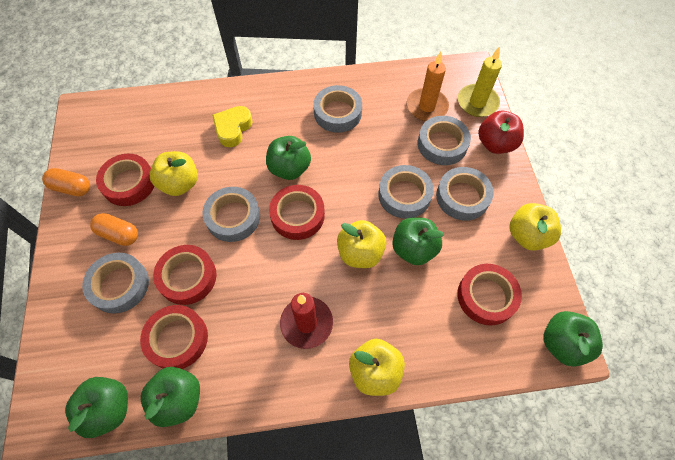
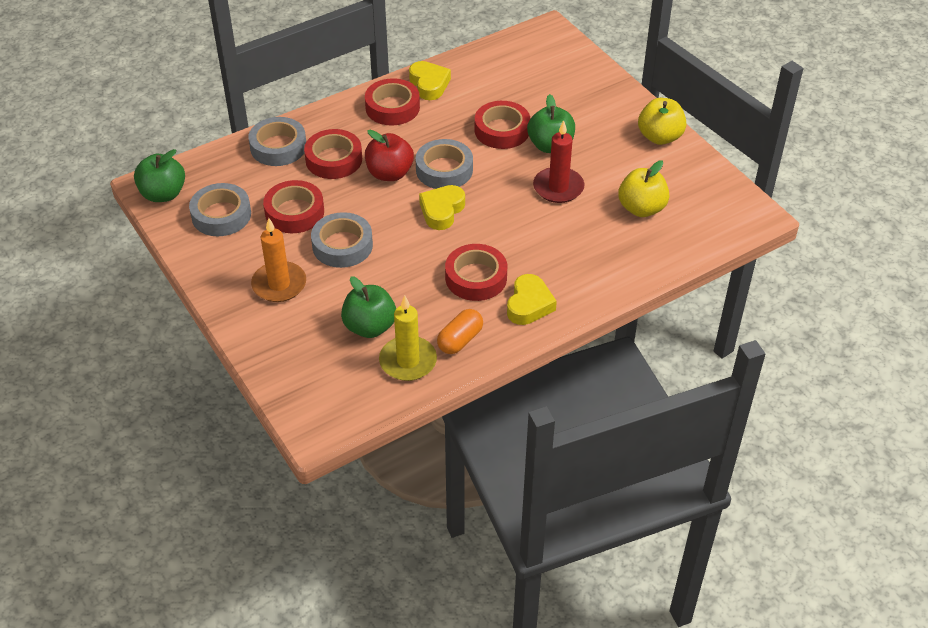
green apple: 5 -> 3
grey tape: 6 -> 4
orange capsule: 2 -> 1
yellow apple: 4 -> 2
yellow heart: 1 -> 3

